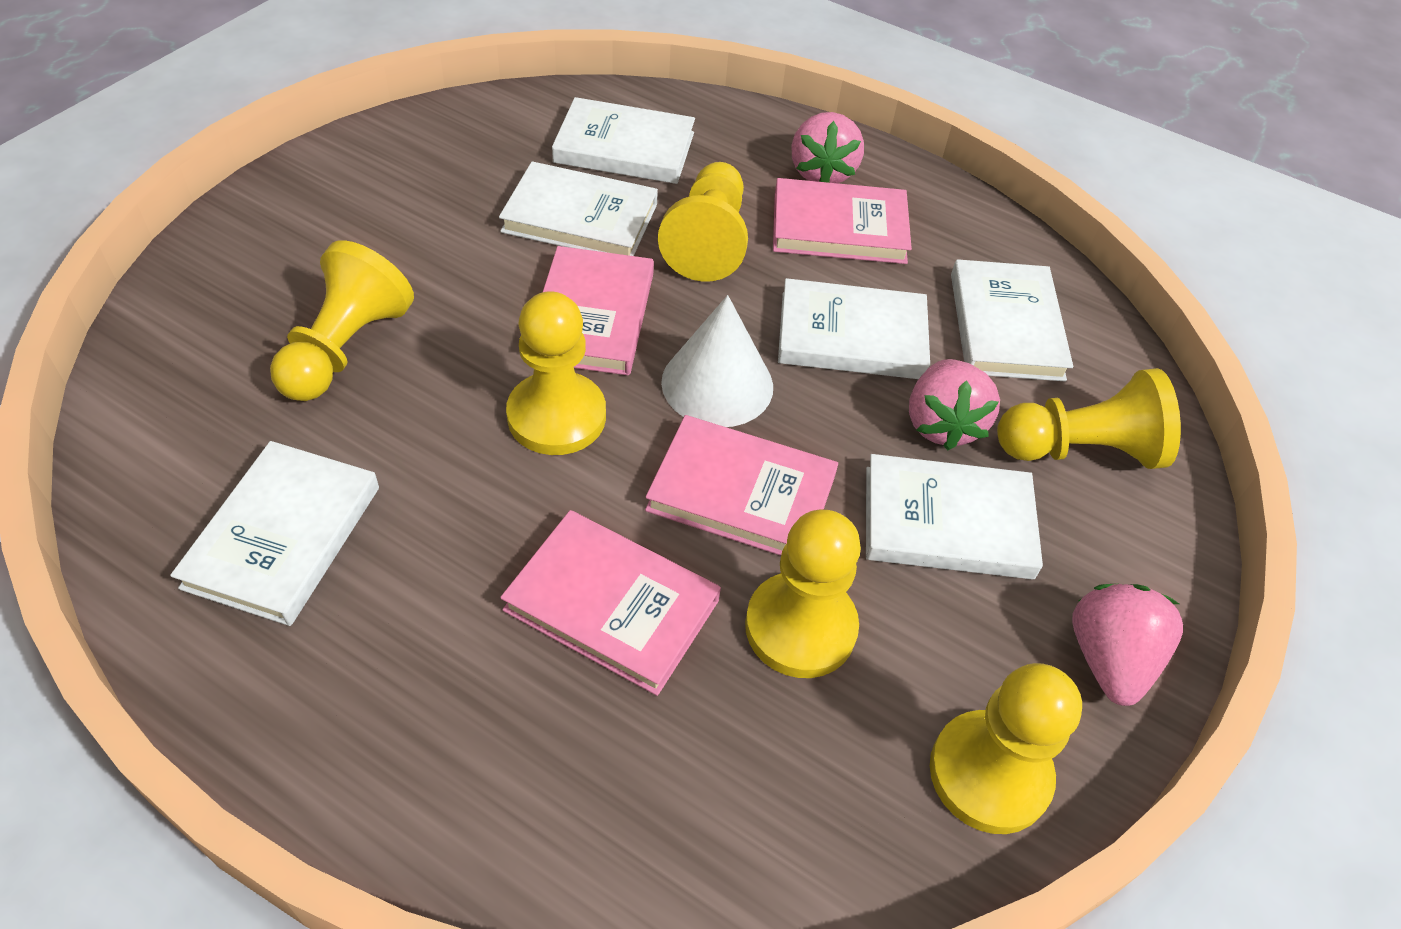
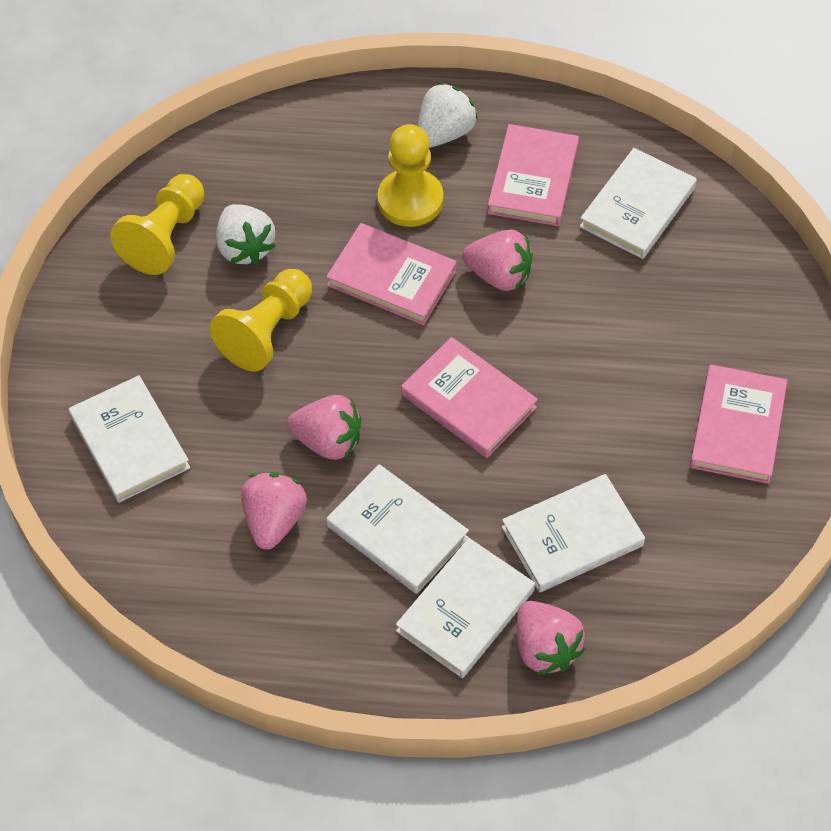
pink strawberry: 3 -> 4
white book: 6 -> 5
white cone: 1 -> 0
white strawberry: 0 -> 2
yellow pawn: 6 -> 3

